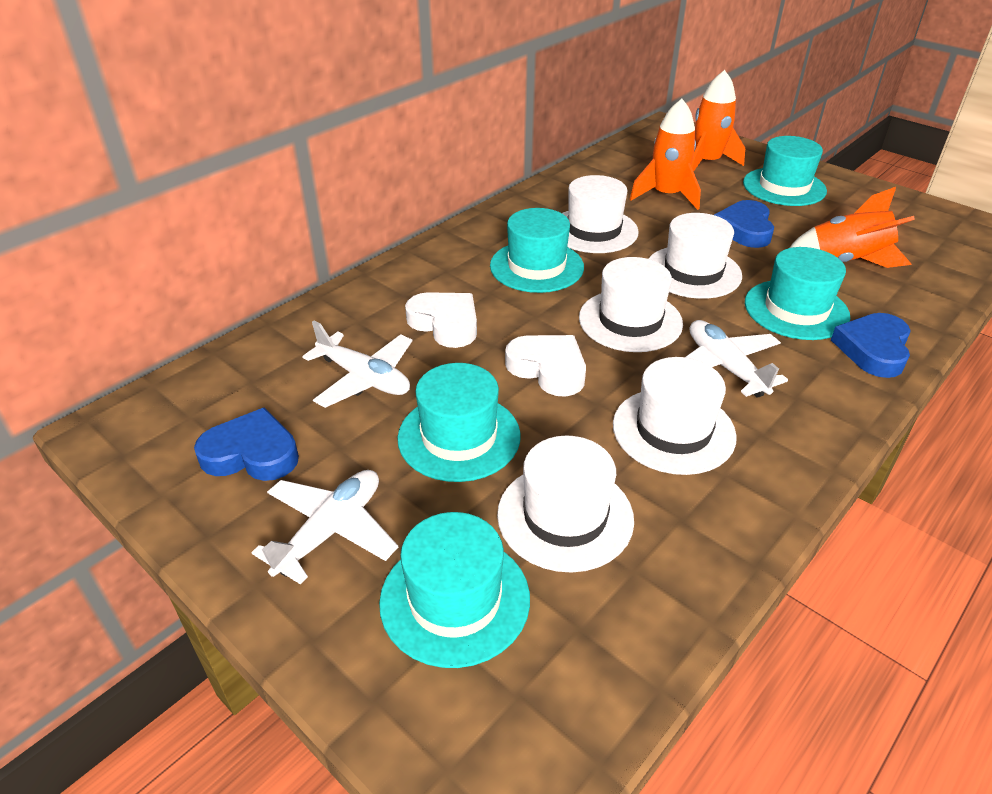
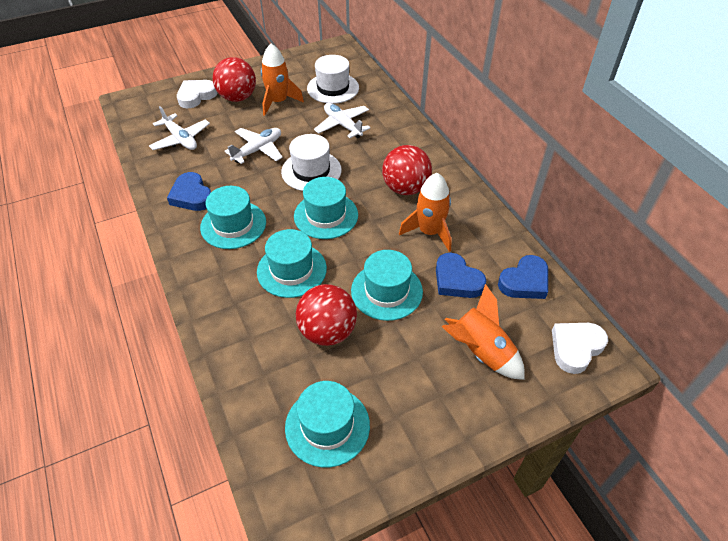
red ball: 0 -> 3
white hat: 5 -> 2

